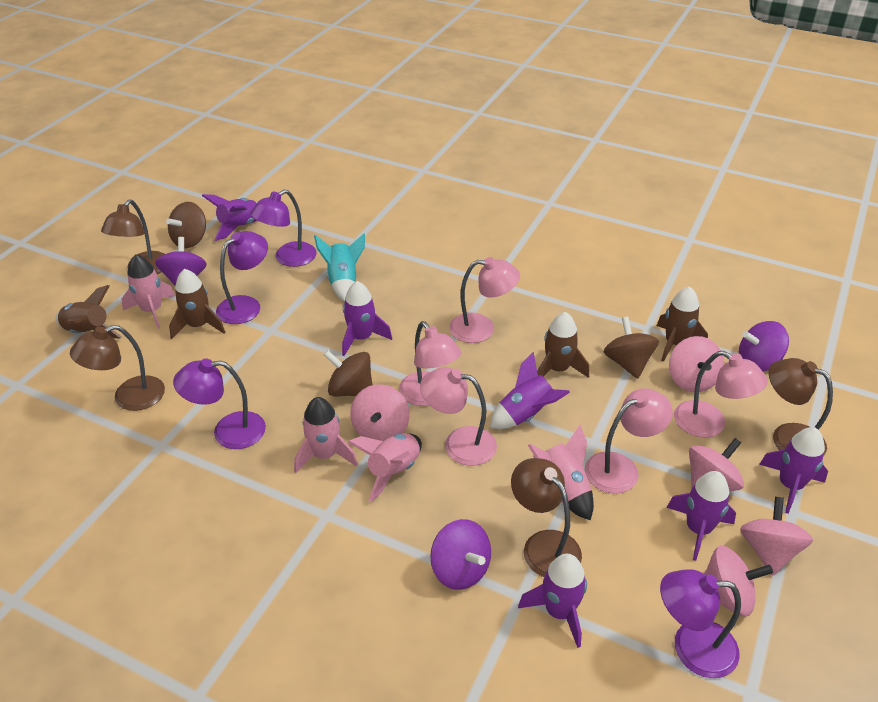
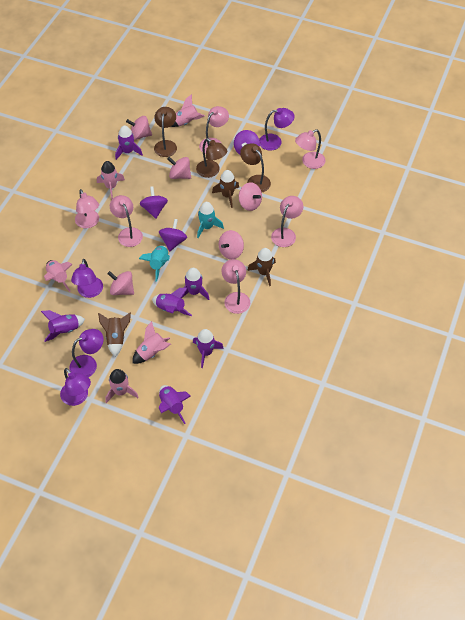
brown lamp: 4 -> 3
brown rocket: 4 -> 3
brown spinning top: 3 -> 0
pink lamp: 5 -> 6
pink rocket: 4 -> 5
turquoise rocket: 1 -> 2

